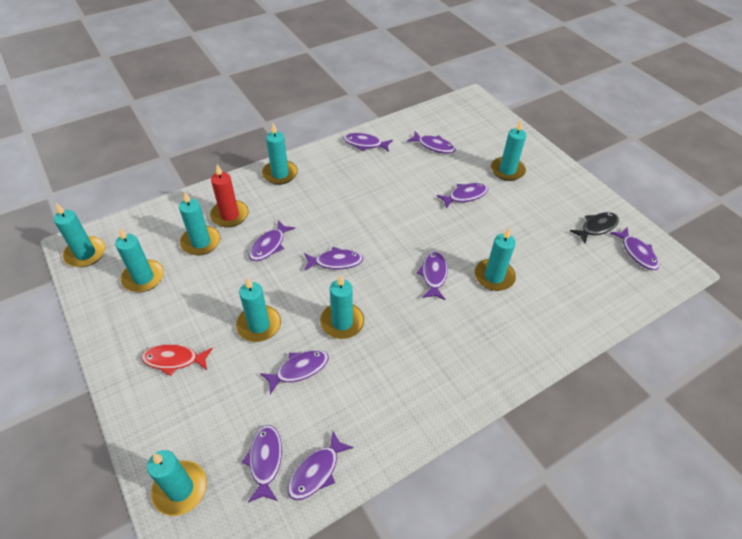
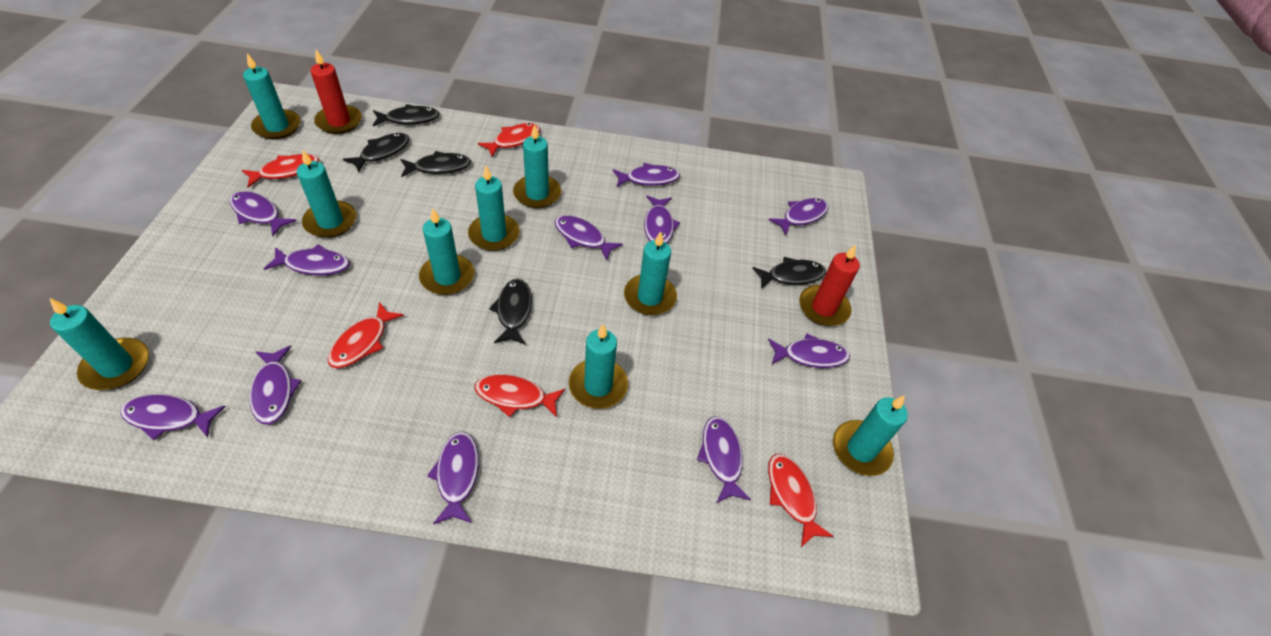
black fish: 1 -> 5
purple fish: 10 -> 11
red candle: 1 -> 2
red fish: 1 -> 5

